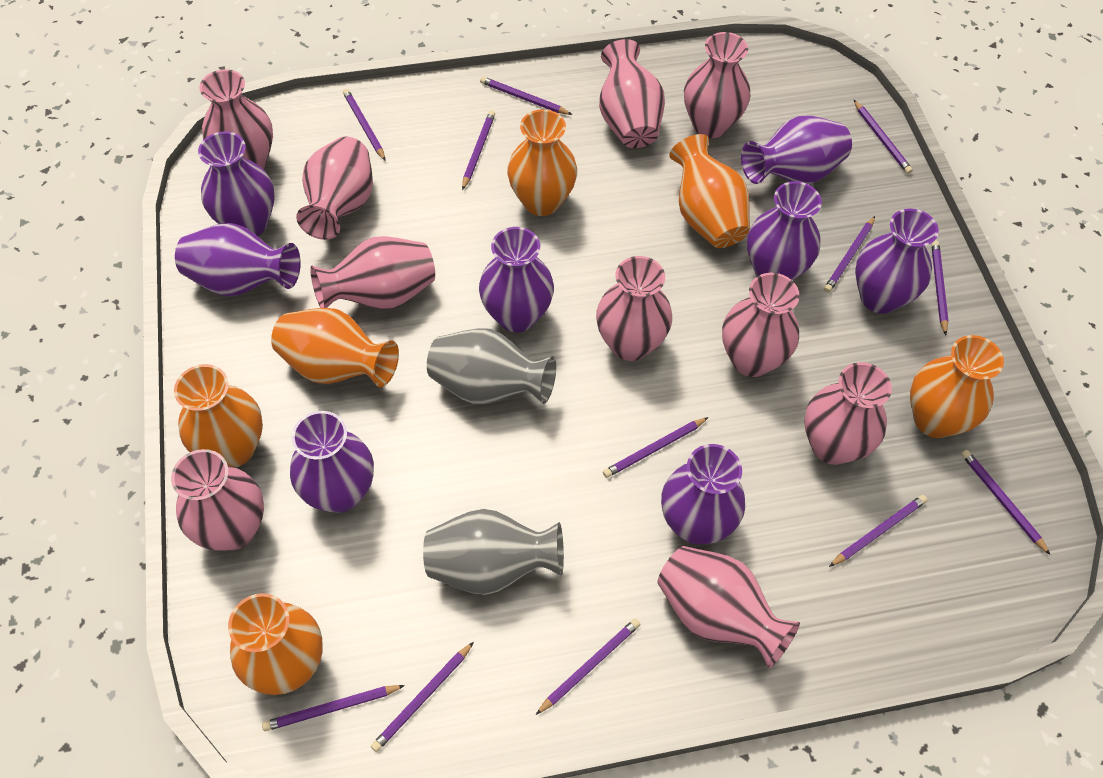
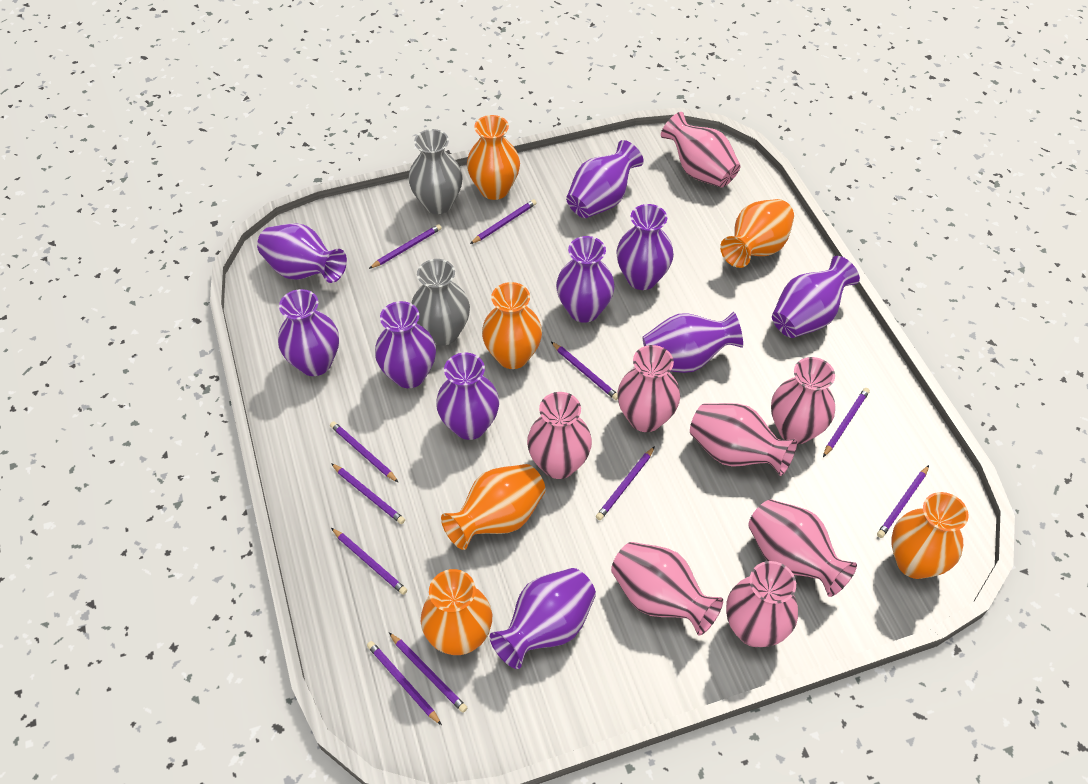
pink vase: 10 -> 8
purple pencil: 12 -> 11
purple vase: 8 -> 10

